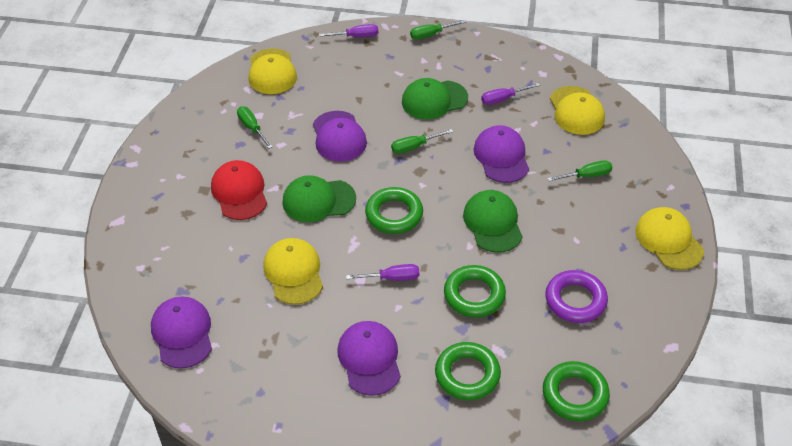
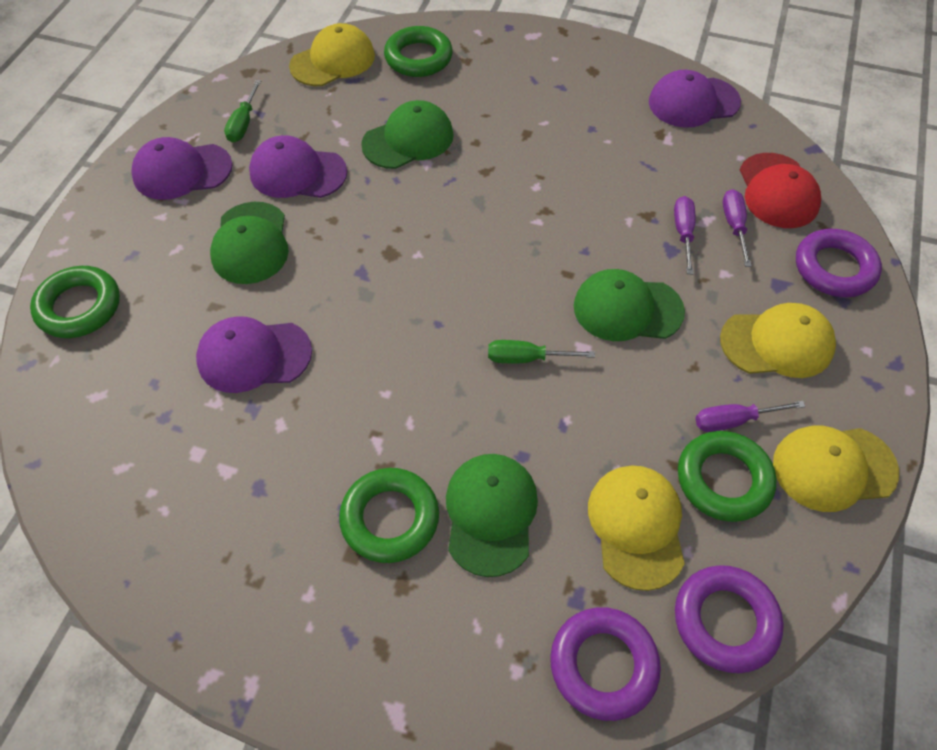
green cap: 3 -> 4
green screwdriver: 4 -> 2
purple ring: 1 -> 3

